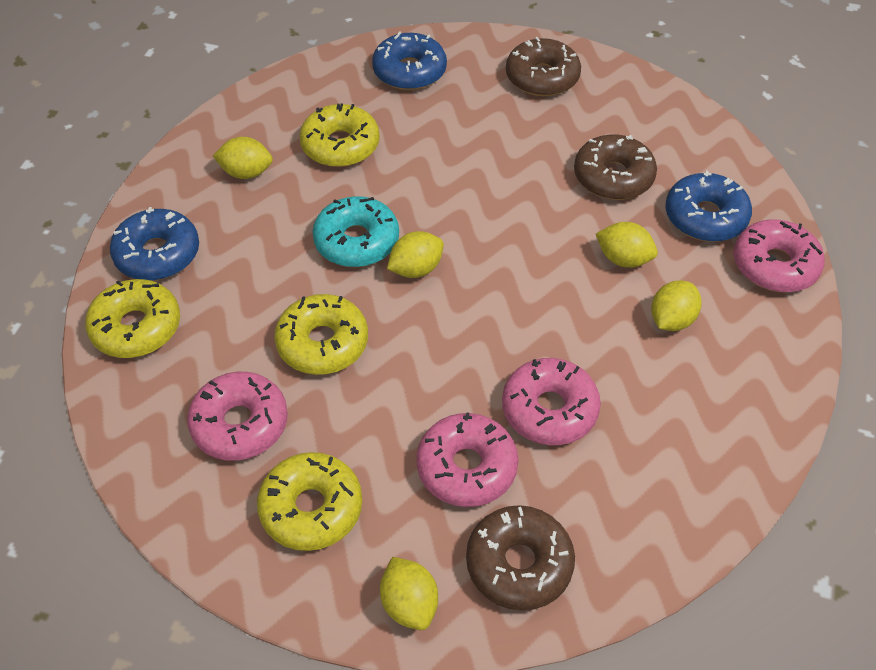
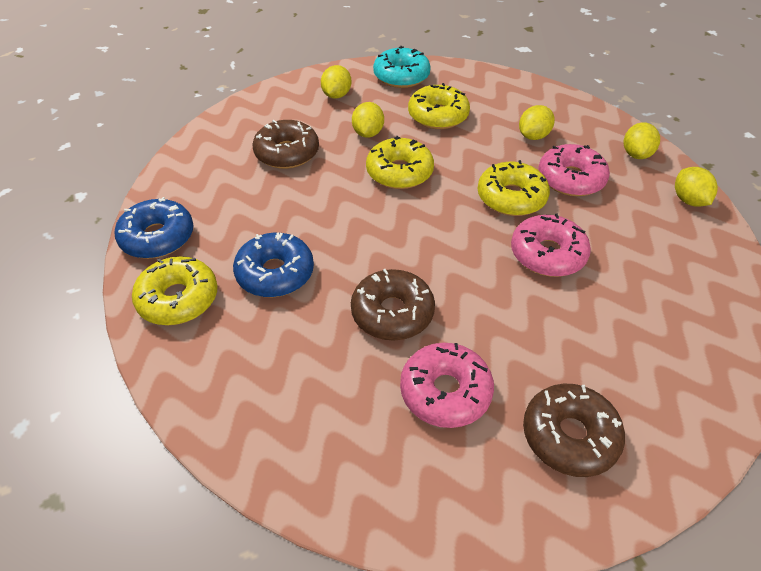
blue donut: 3 -> 2
pink donut: 4 -> 3

